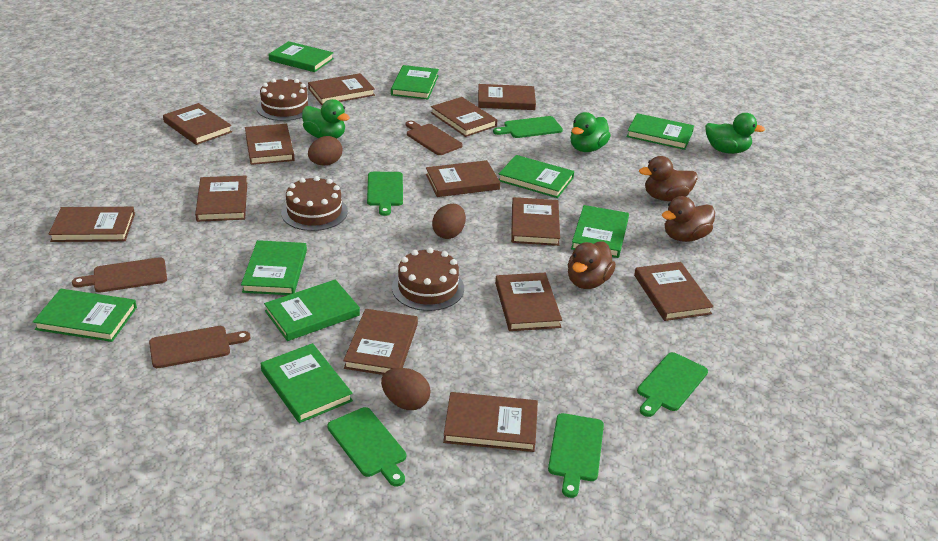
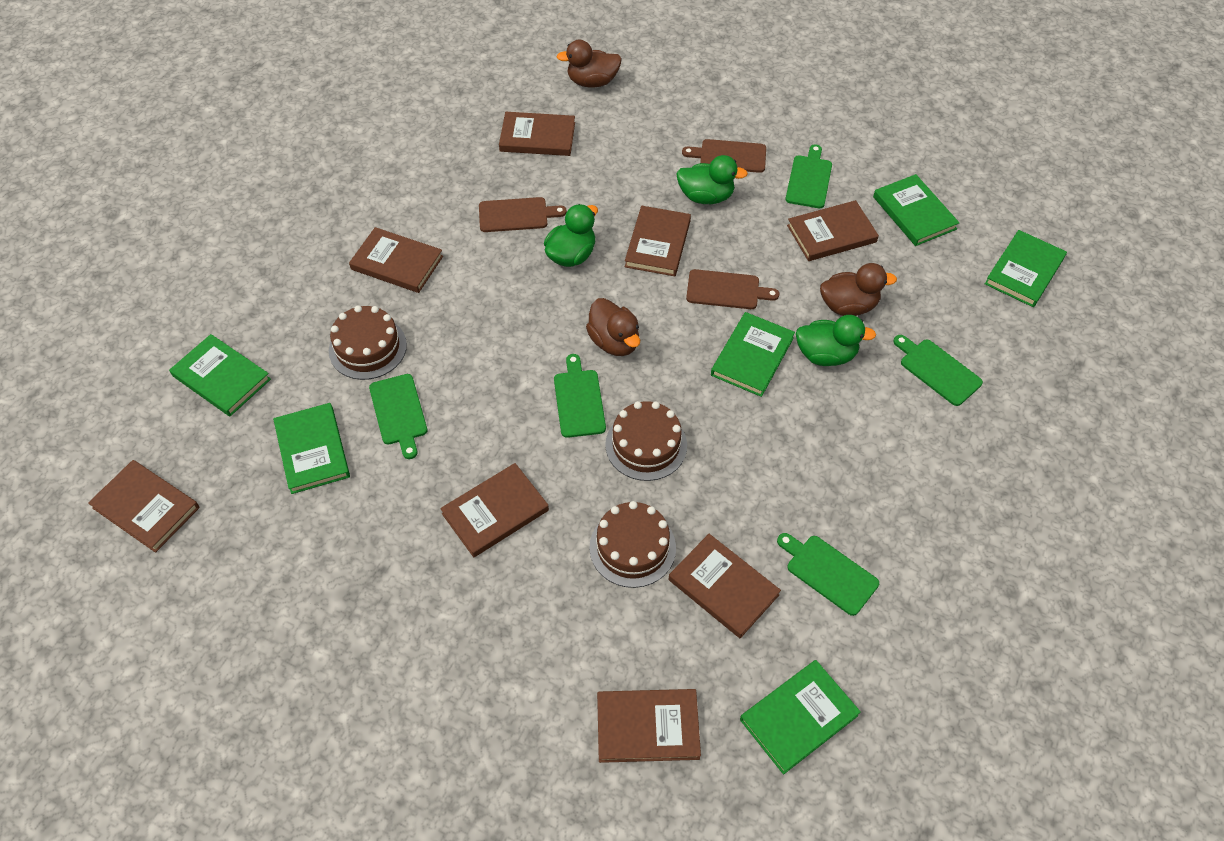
brown book: 13 -> 8
brown egg: 3 -> 0
green book: 9 -> 6

